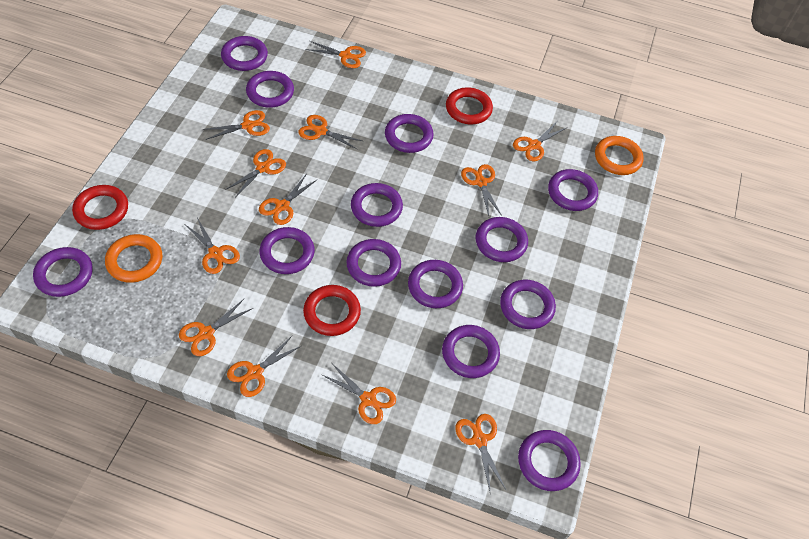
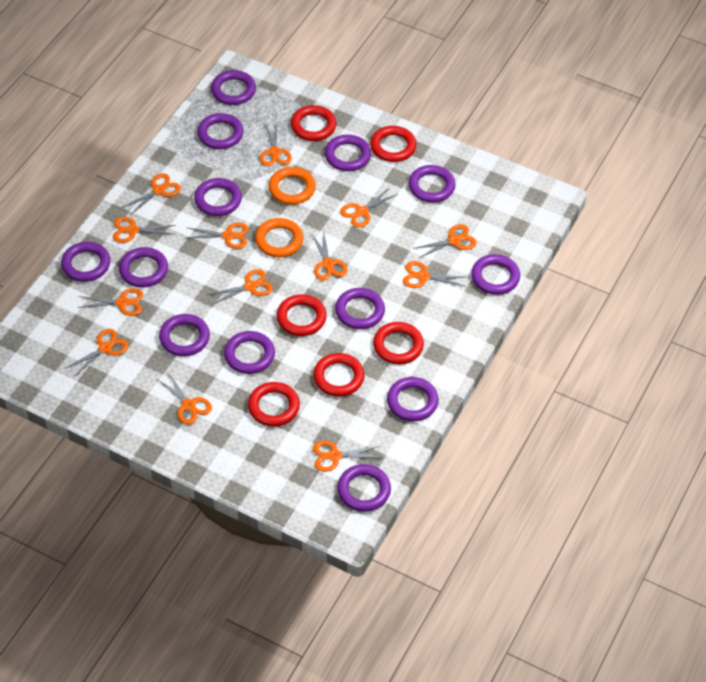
orange scissors: 12 -> 13
red ring: 3 -> 6

